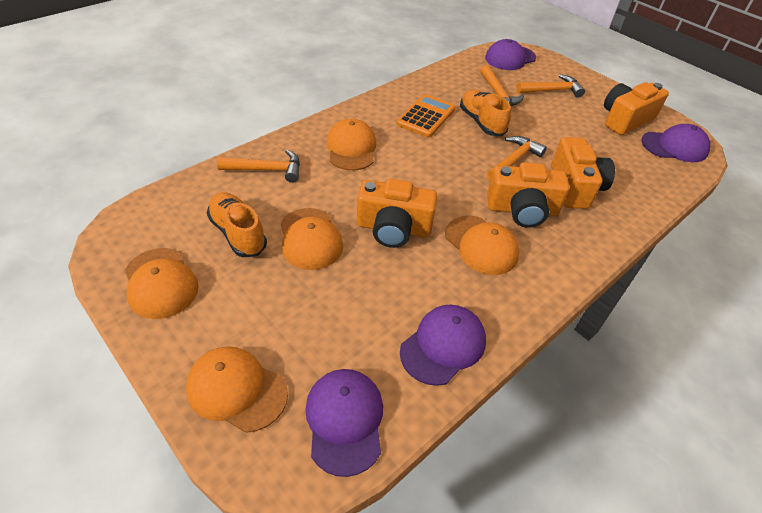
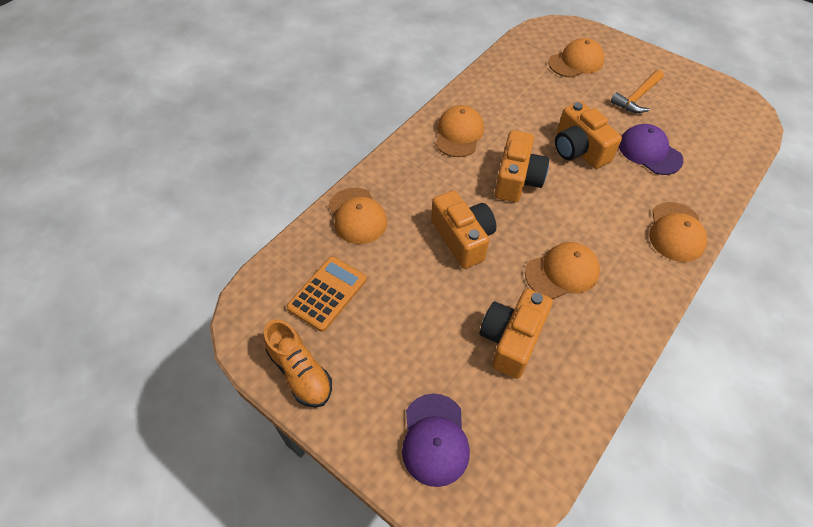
orange hammer: 4 -> 1
orange shoe: 2 -> 1
purple cap: 4 -> 2

